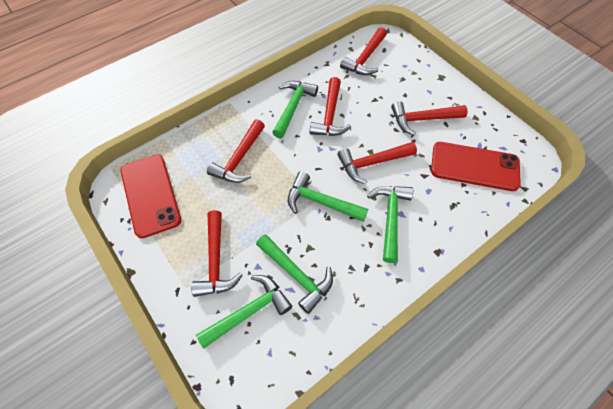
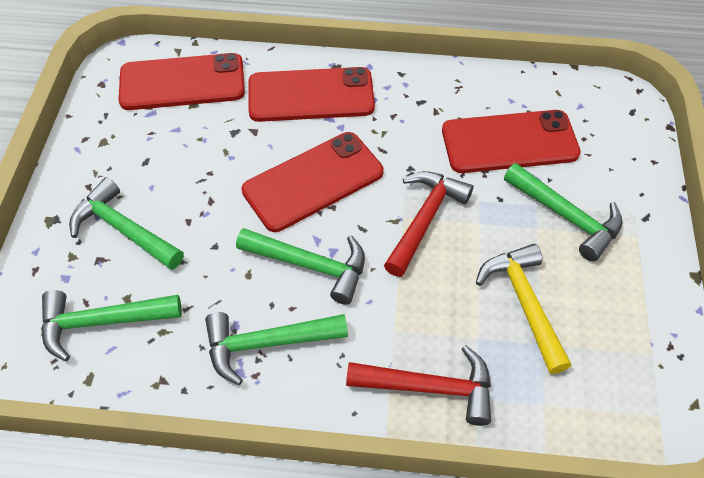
red hammer: 6 -> 2
red phone: 2 -> 4
yellow hammer: 0 -> 1

